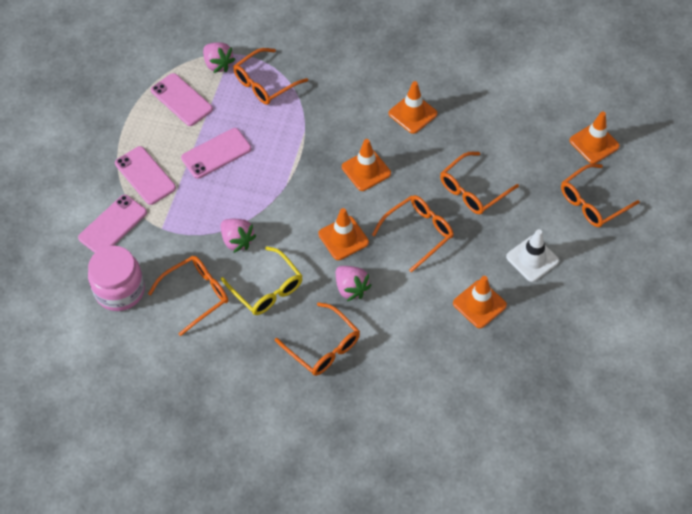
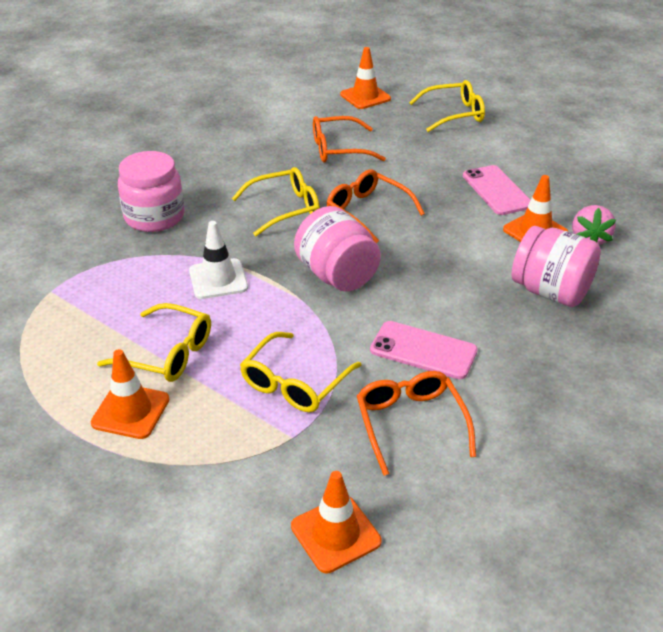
orange glasses: 6 -> 3
orange traffic cone: 5 -> 4
pink jar: 1 -> 3
pink phone: 4 -> 2
pink strawberry: 3 -> 1
yellow glasses: 1 -> 4

